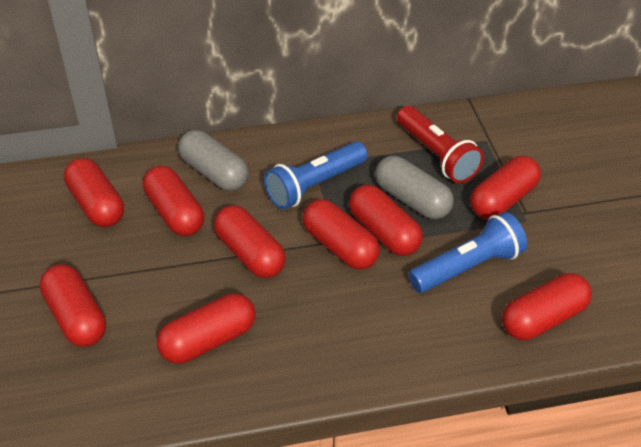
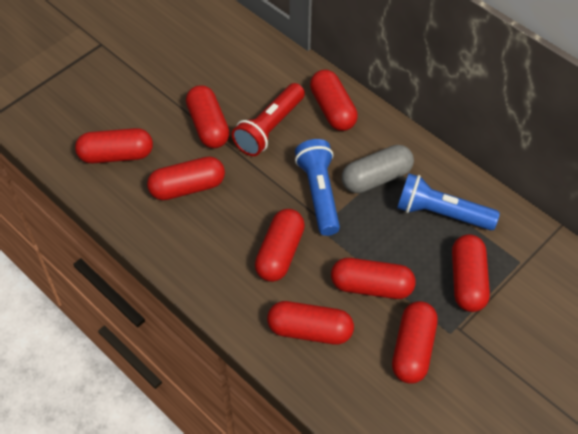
grey capsule: 2 -> 1

